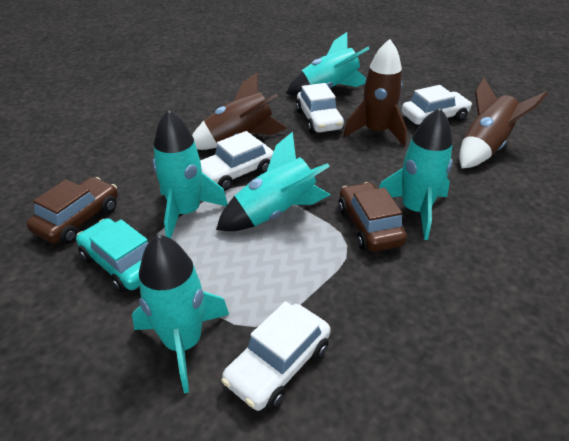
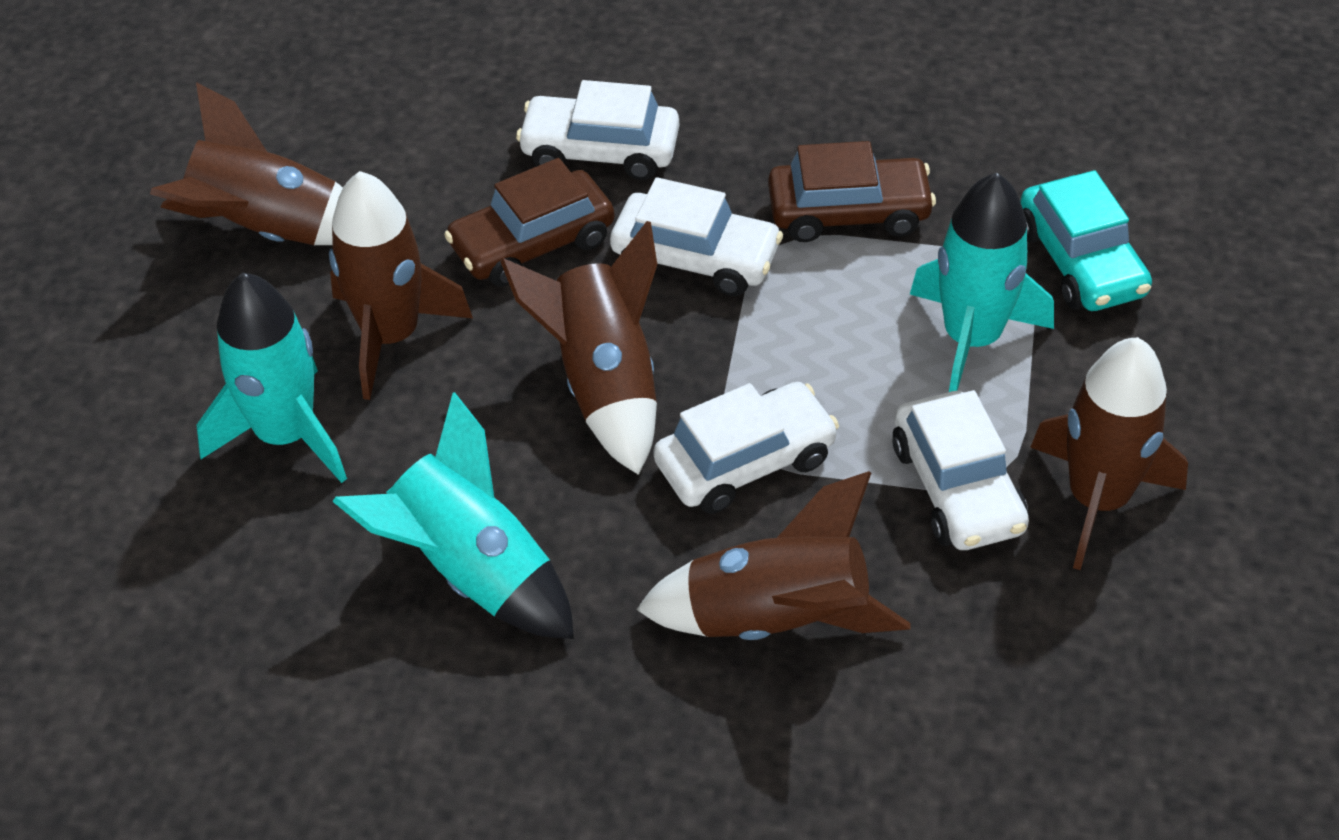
brown rocket: 3 -> 5
turquoise rocket: 5 -> 3

